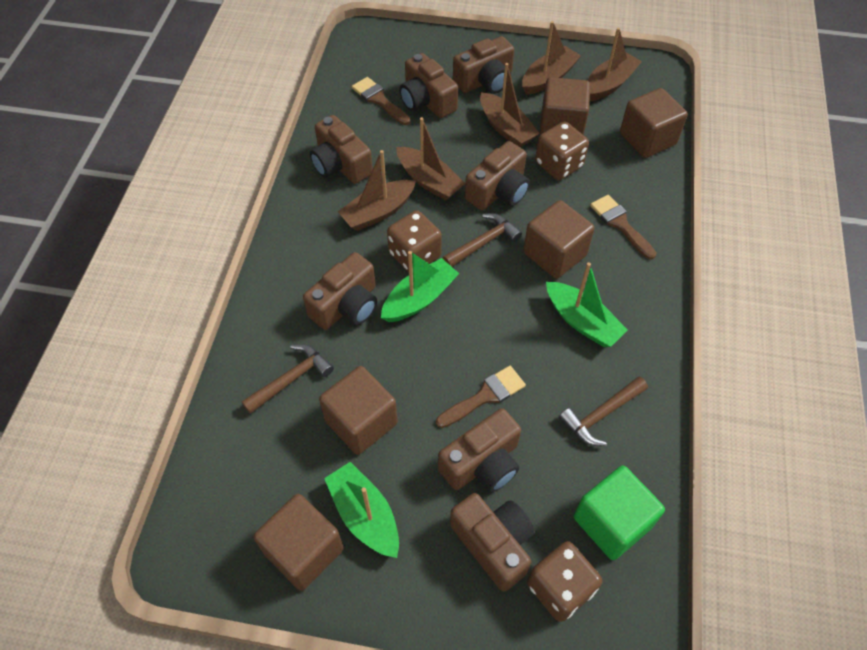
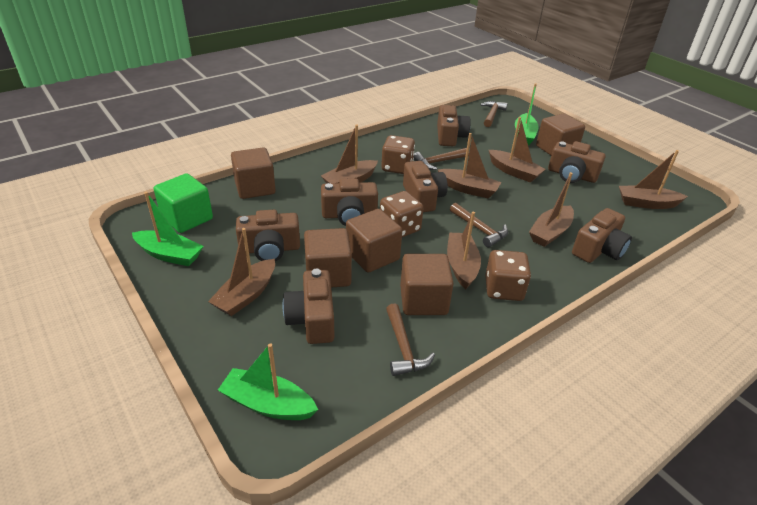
brown boat: 5 -> 7
brown brush: 3 -> 0
brown hammer: 3 -> 4

